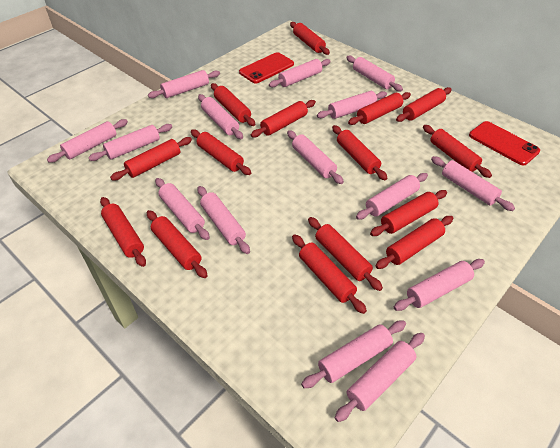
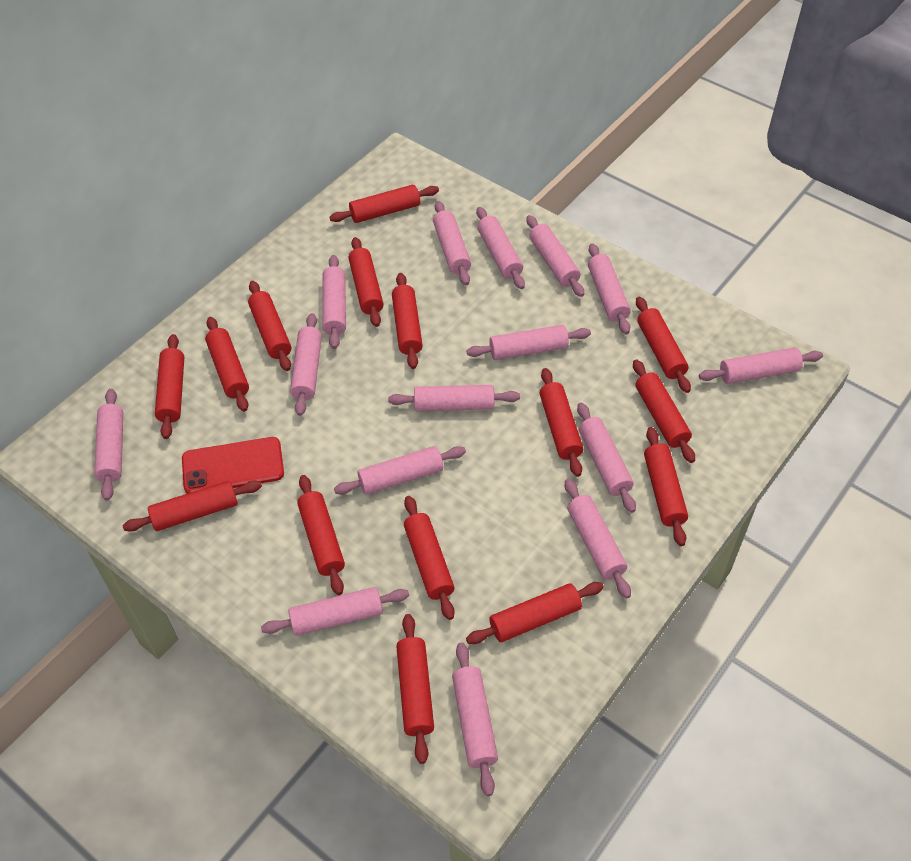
red phone: 2 -> 1

